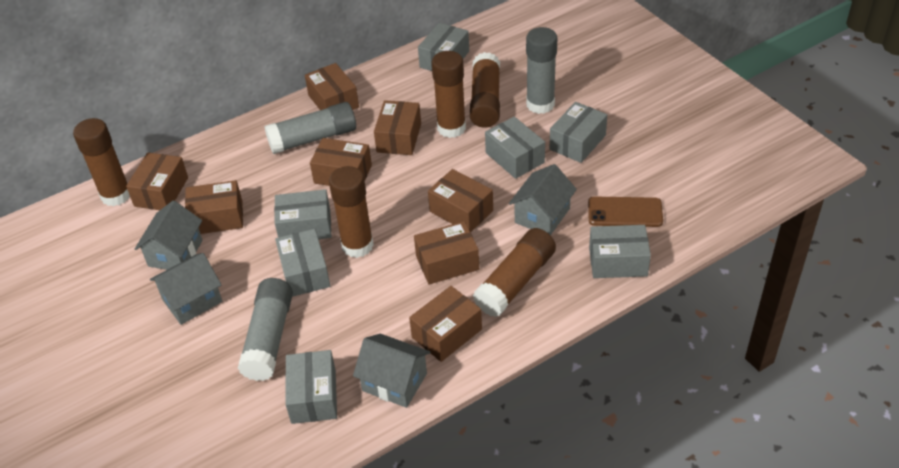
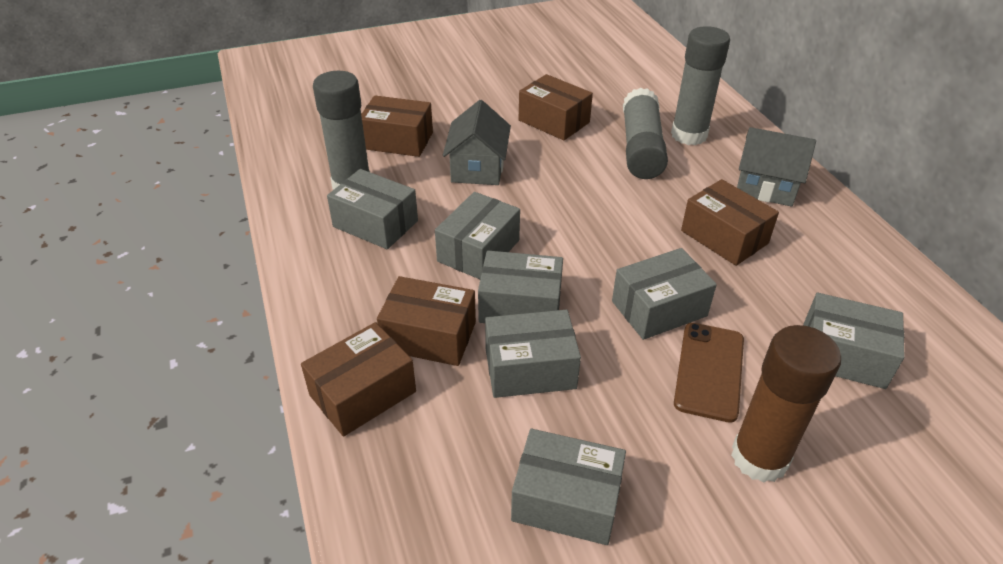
brown box: 8 -> 5
brown glue stick: 5 -> 1
grey house: 4 -> 2

